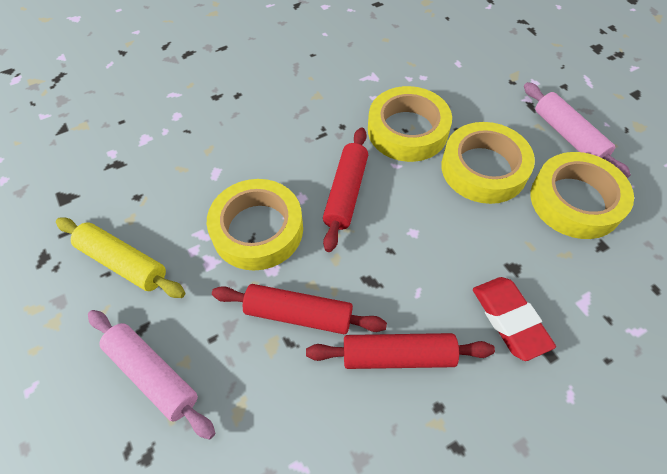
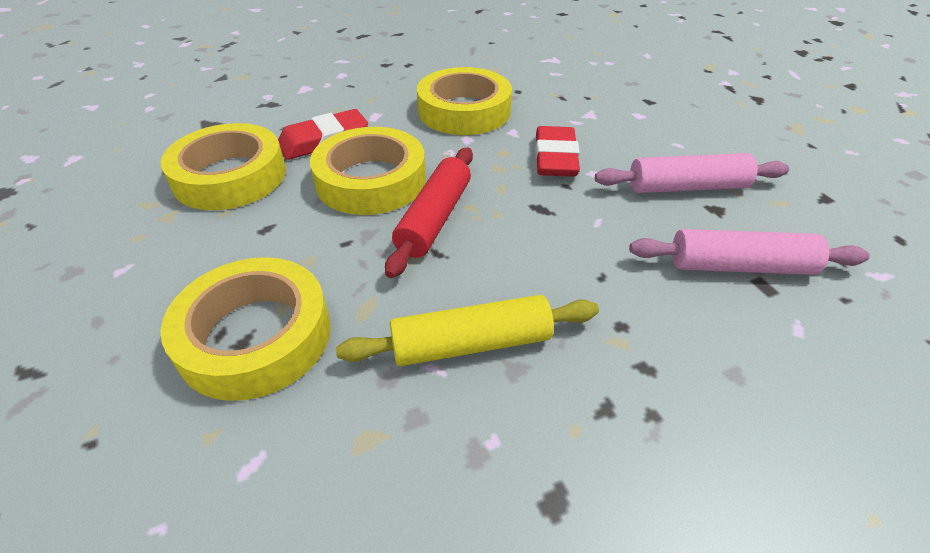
red eraser: 1 -> 2
red rolling pin: 3 -> 1

